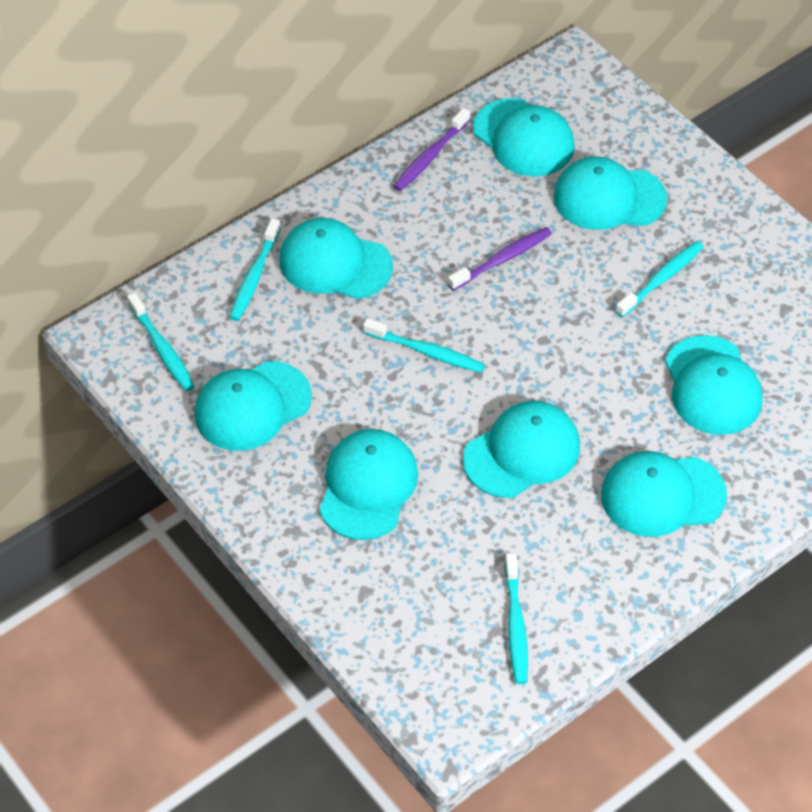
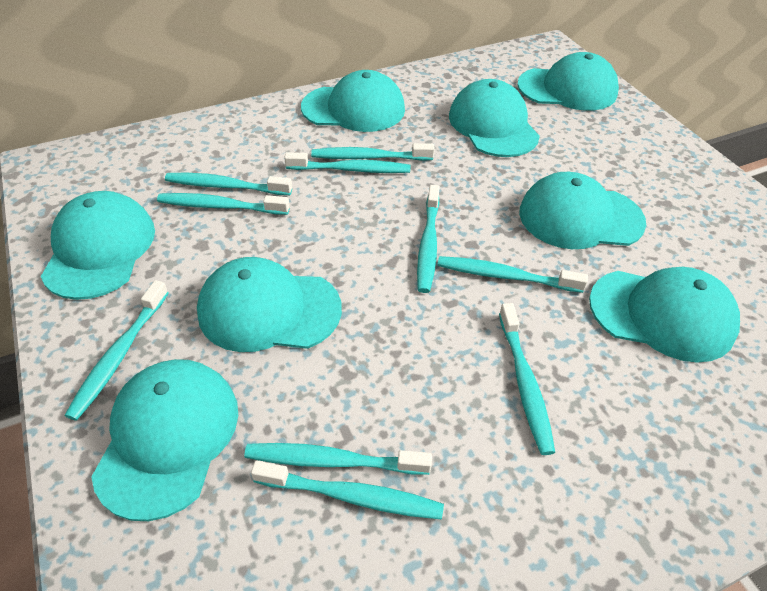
purple toothbrush: 2 -> 0
turquoise toothbrush: 5 -> 10

